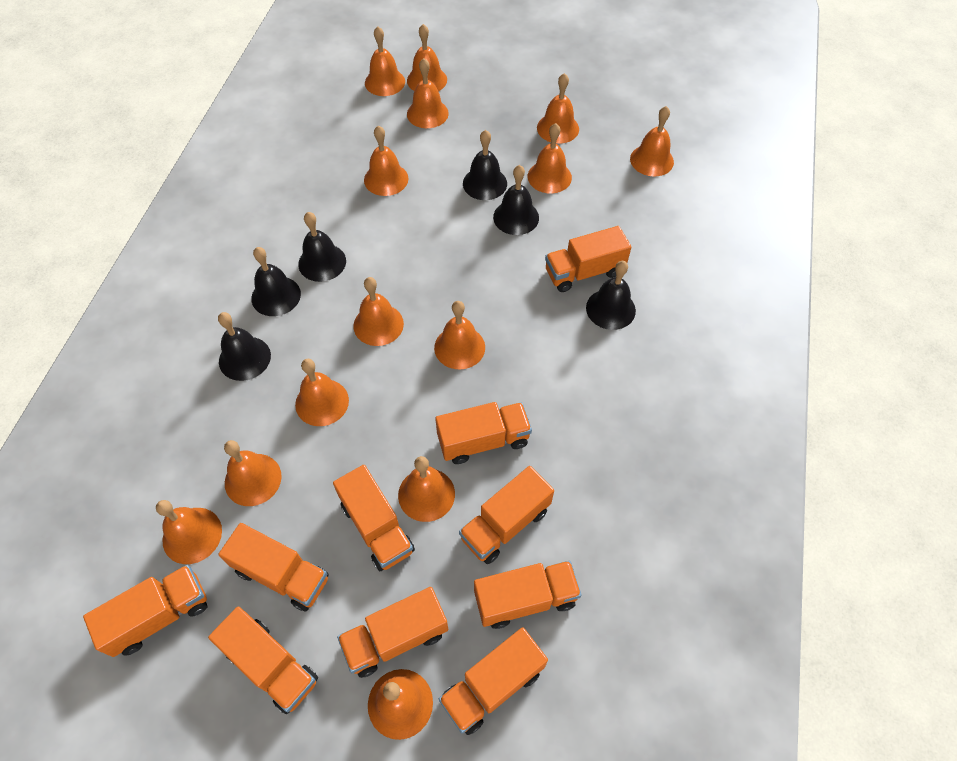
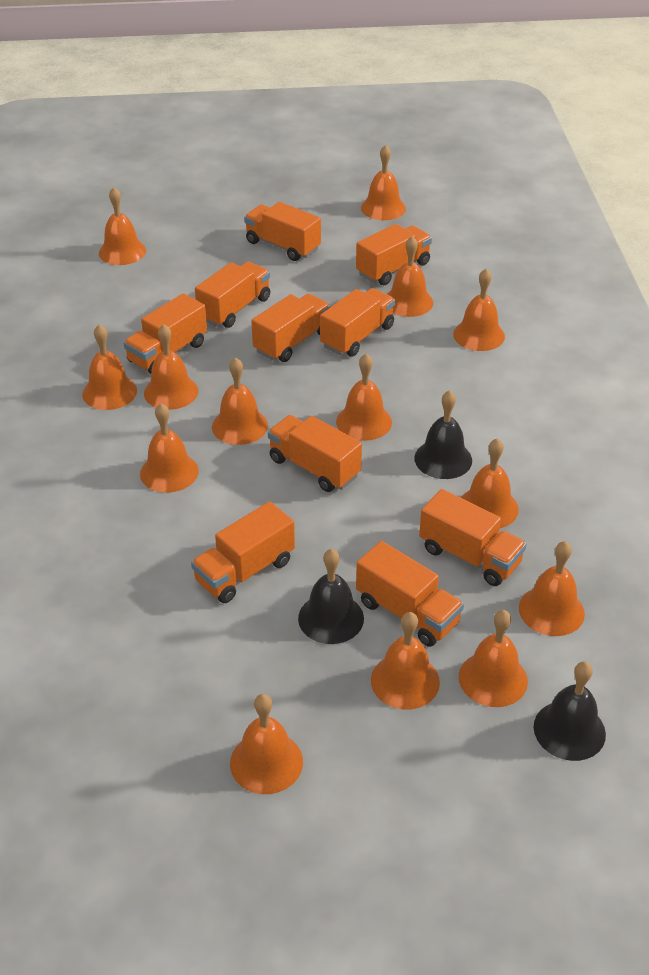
black bell: 6 -> 3

